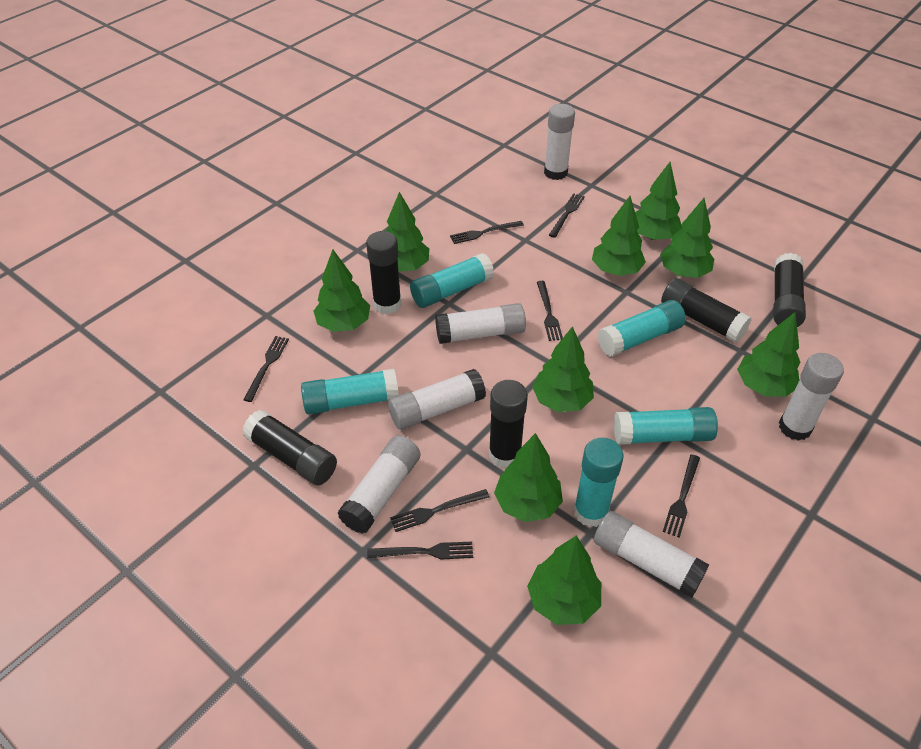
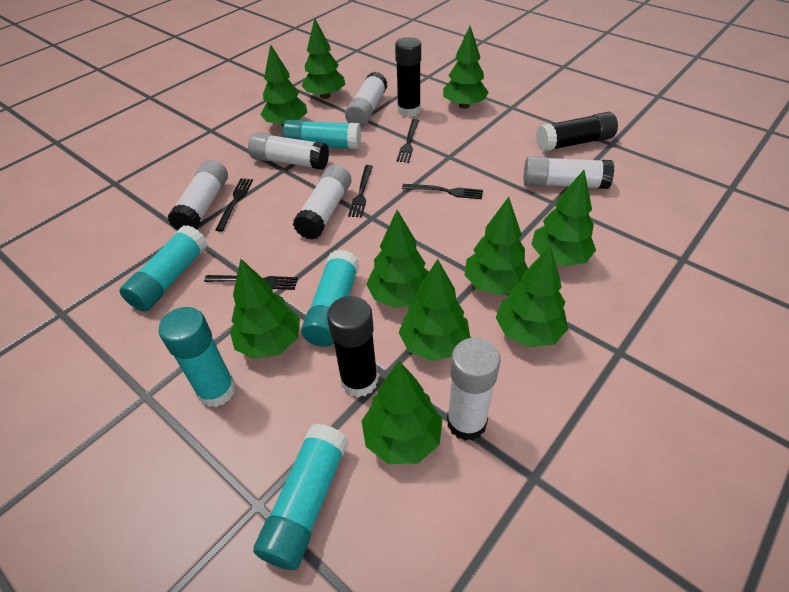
black fork: 7 -> 5
black glue stick: 5 -> 3
green tree: 9 -> 10

